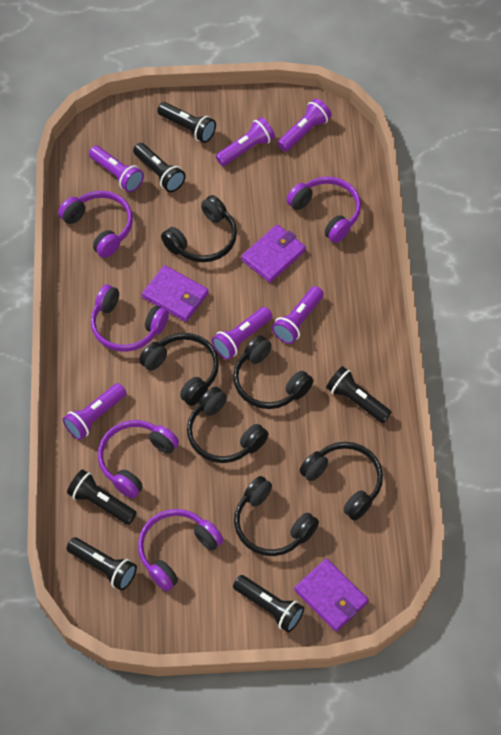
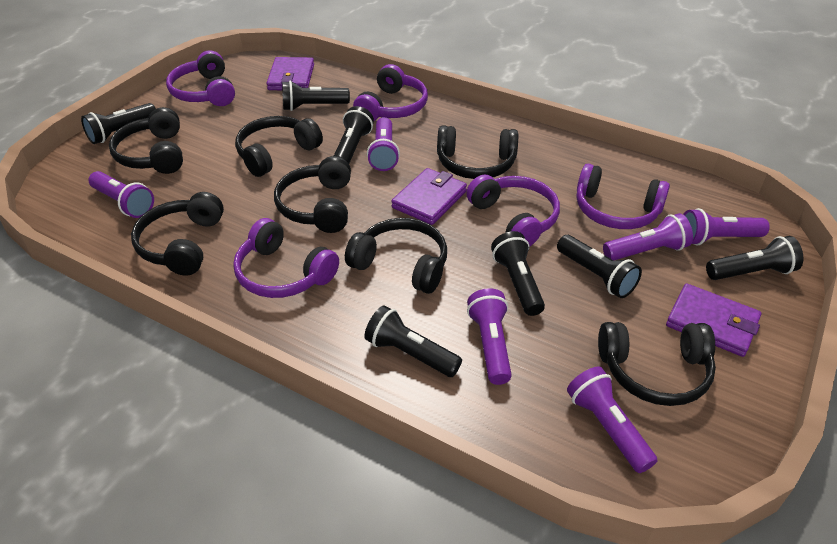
black flashlight: 6 -> 7
black headphones: 6 -> 7

